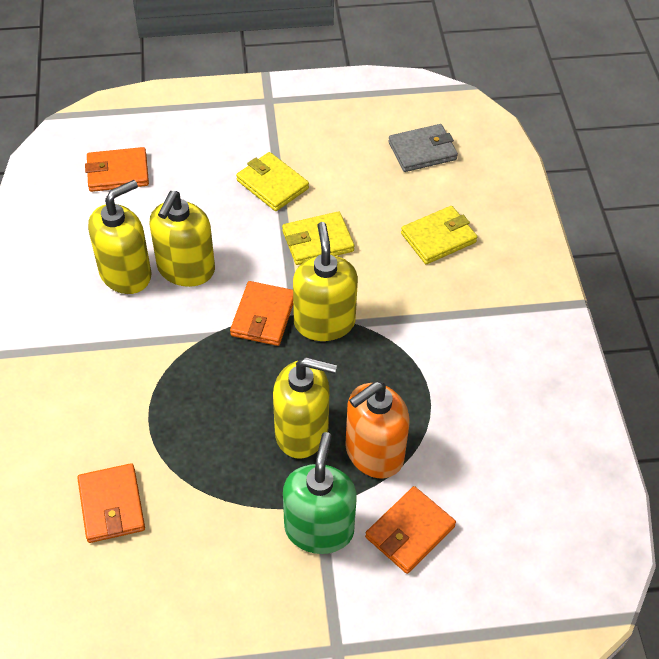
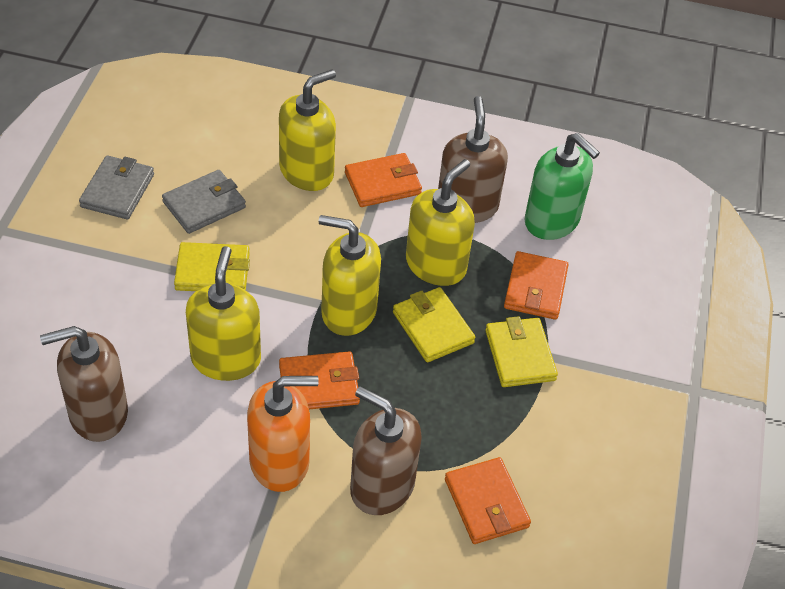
brown soap dispenser: 0 -> 3
grey wallet: 1 -> 2

